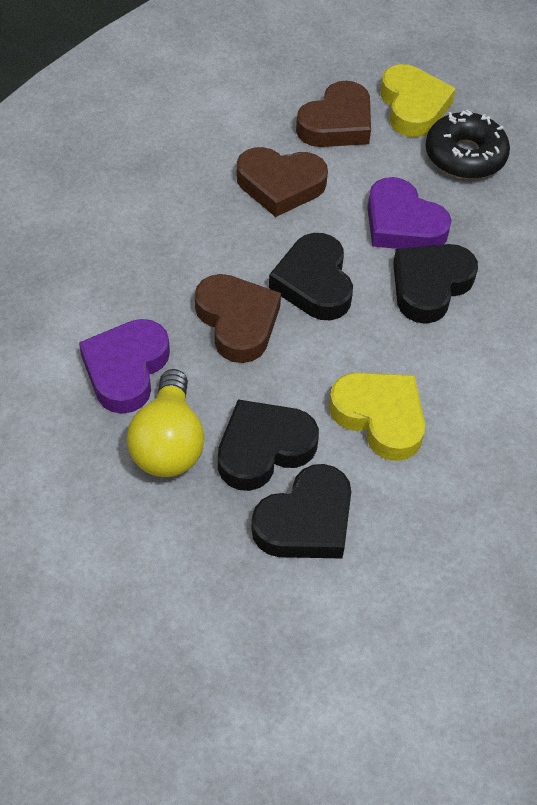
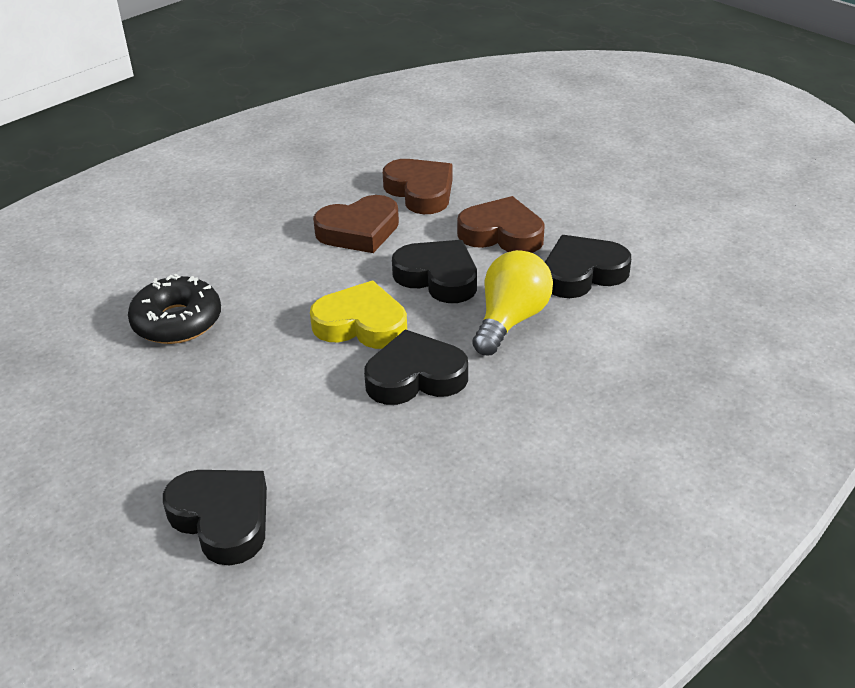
purple heart: 2 -> 0
yellow heart: 2 -> 1

